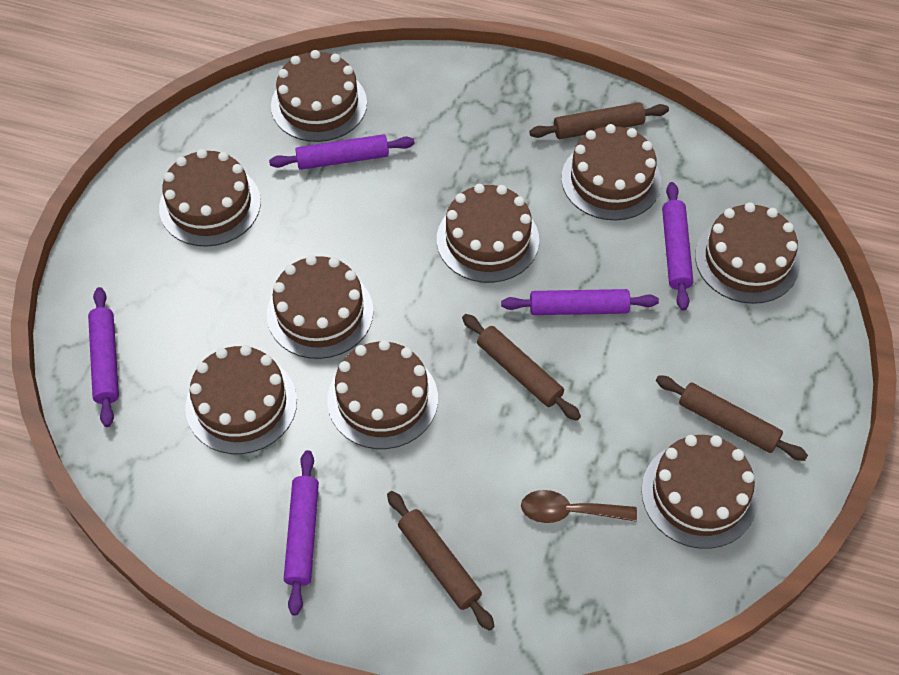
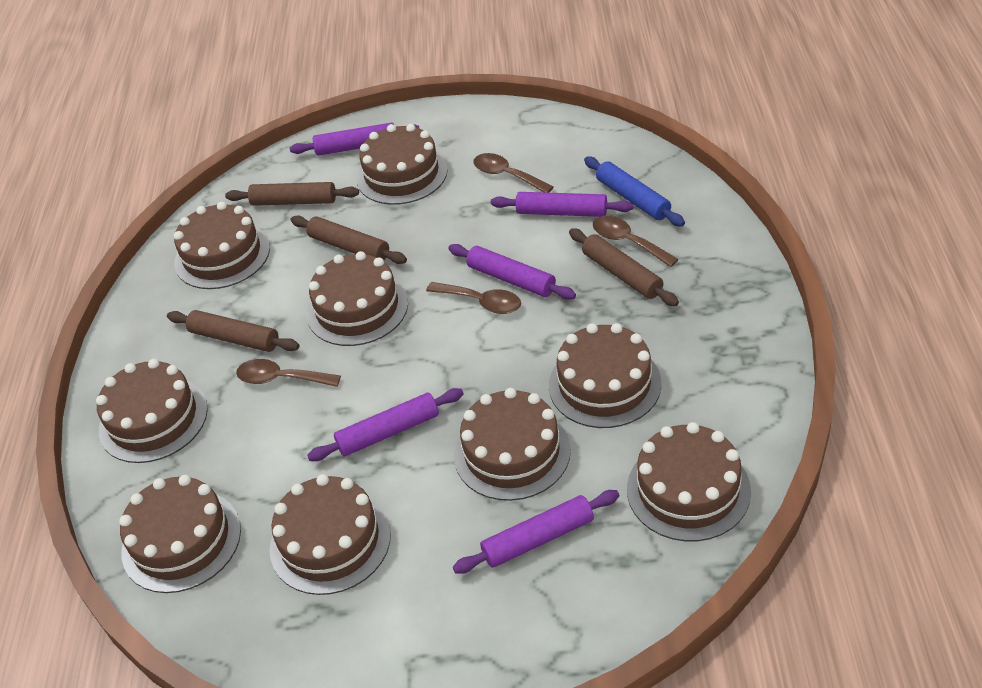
blue rolling pin: 0 -> 1
brown spoon: 1 -> 4

